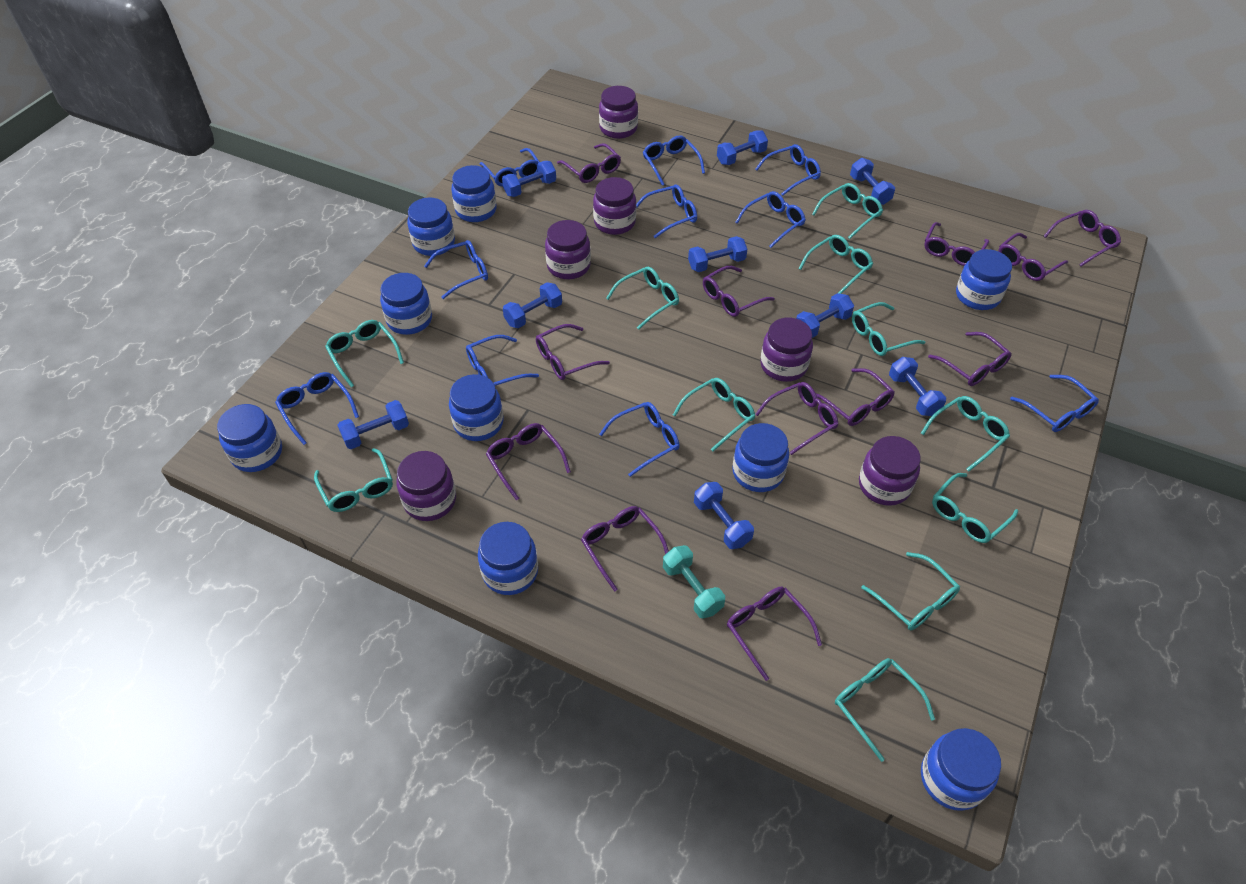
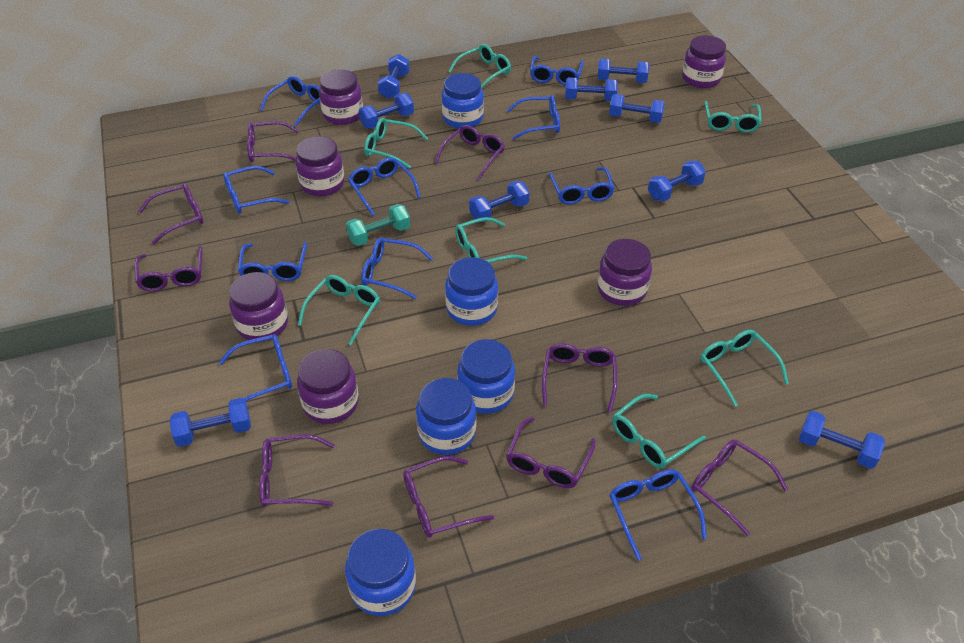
blue jar: 9 -> 5
purple glasses: 12 -> 9
turquoise glasses: 11 -> 7

